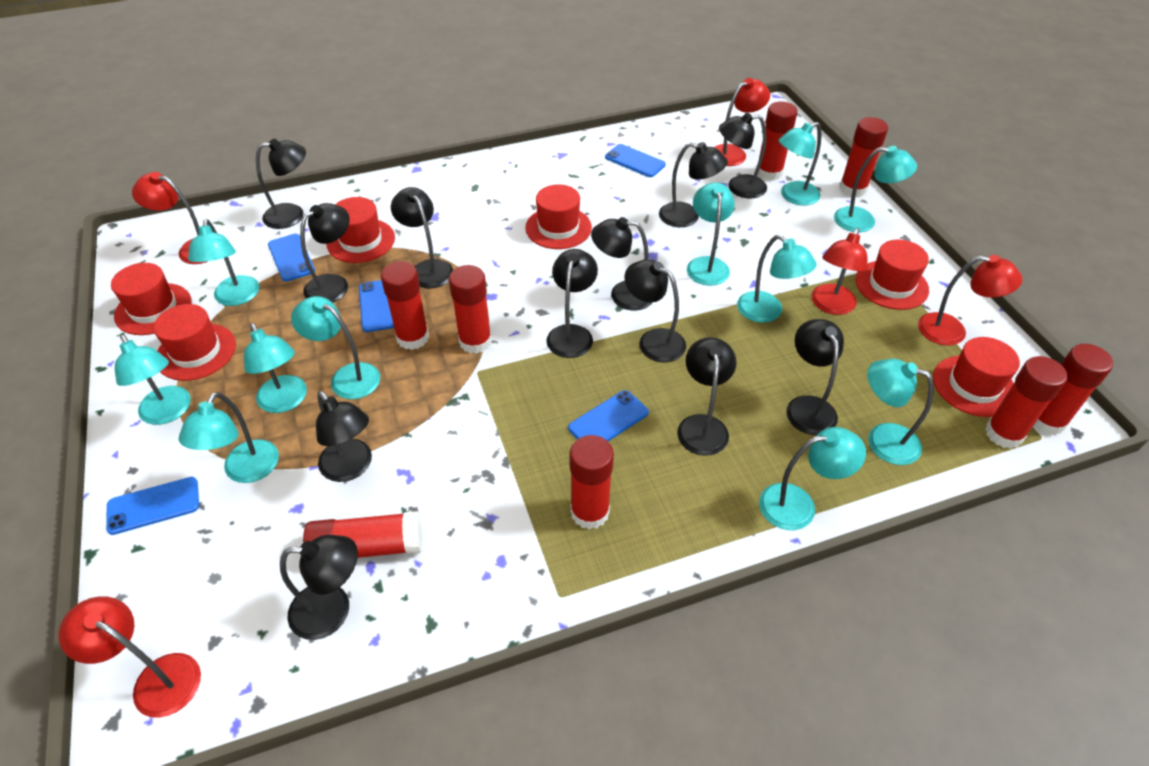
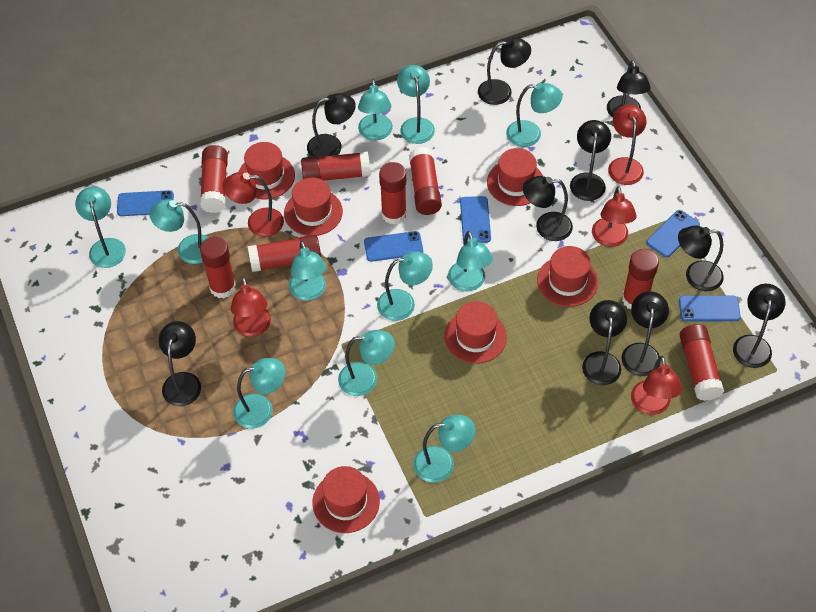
black lamp: 12 -> 10

